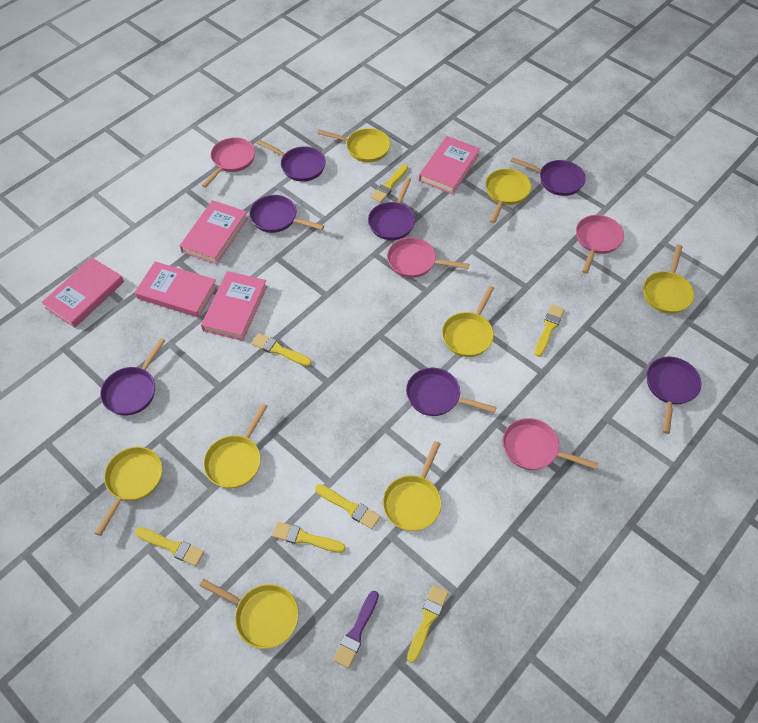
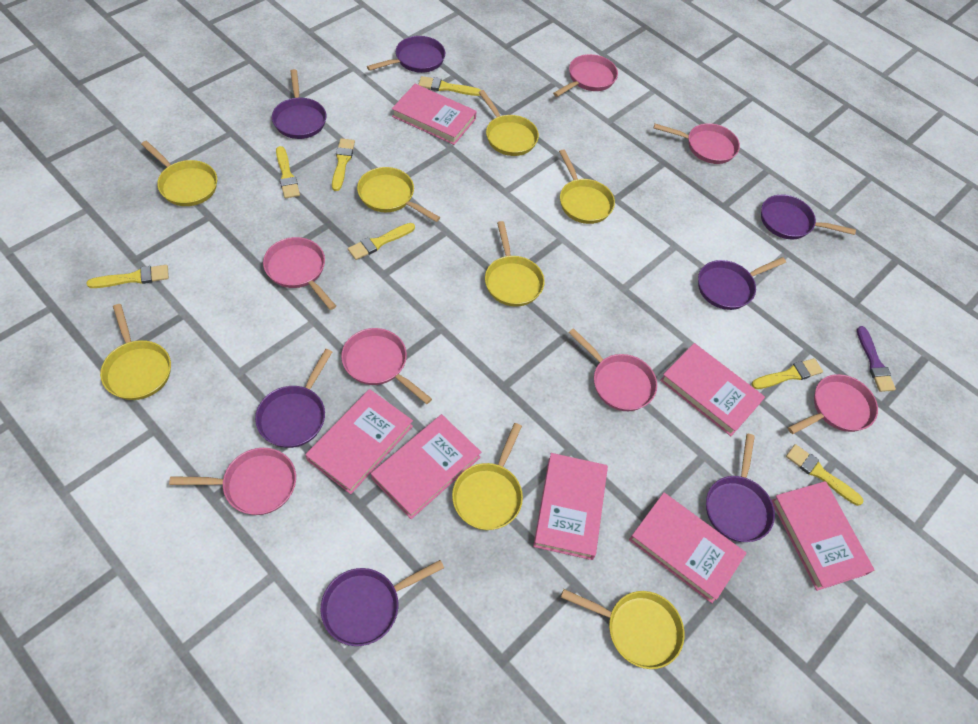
pink book: 5 -> 7
pink pan: 4 -> 7

